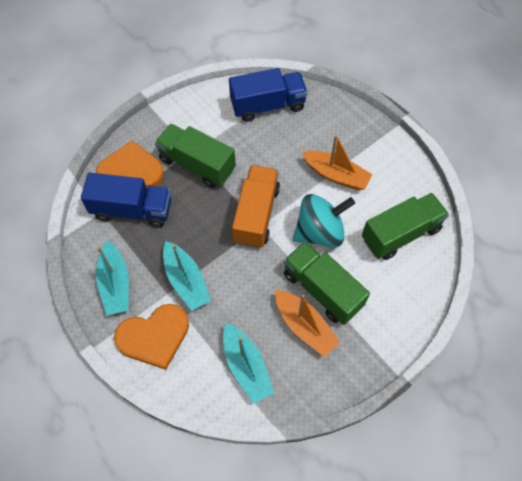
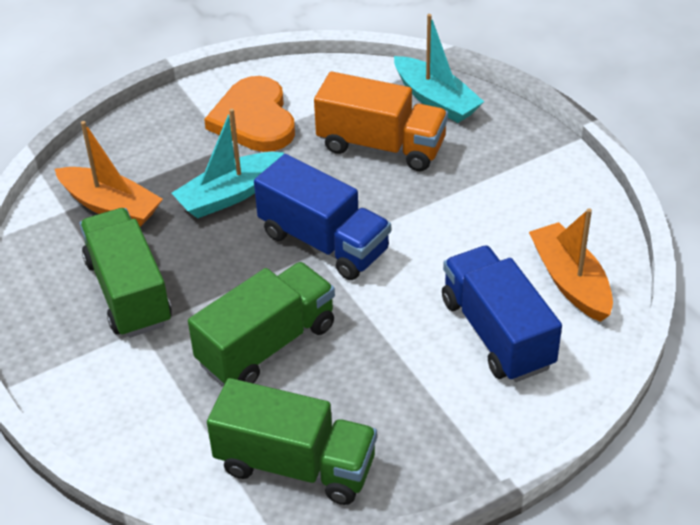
orange heart: 2 -> 1
turquoise boat: 3 -> 2
turquoise spinning top: 1 -> 0

